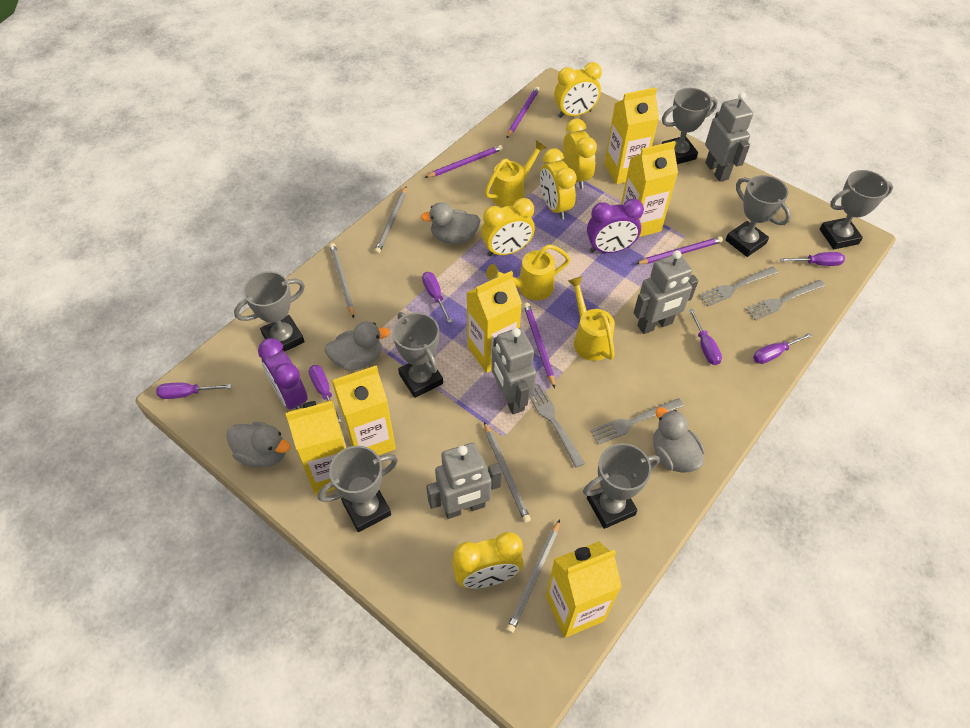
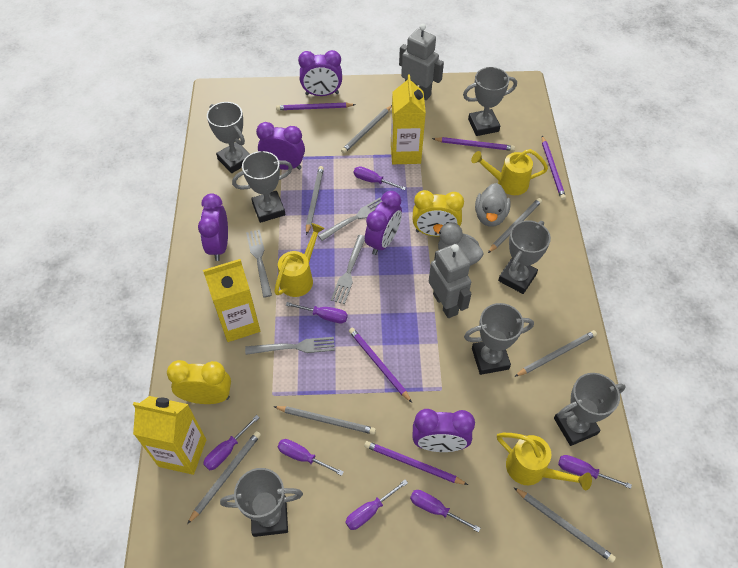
grey duck: 4 -> 2
grey pencil: 4 -> 7
grey robot: 4 -> 2
purple clock: 2 -> 5
purple pencil: 4 -> 5
purple screwdriver: 6 -> 7
yellow carton: 6 -> 3
yellow clock: 5 -> 2

